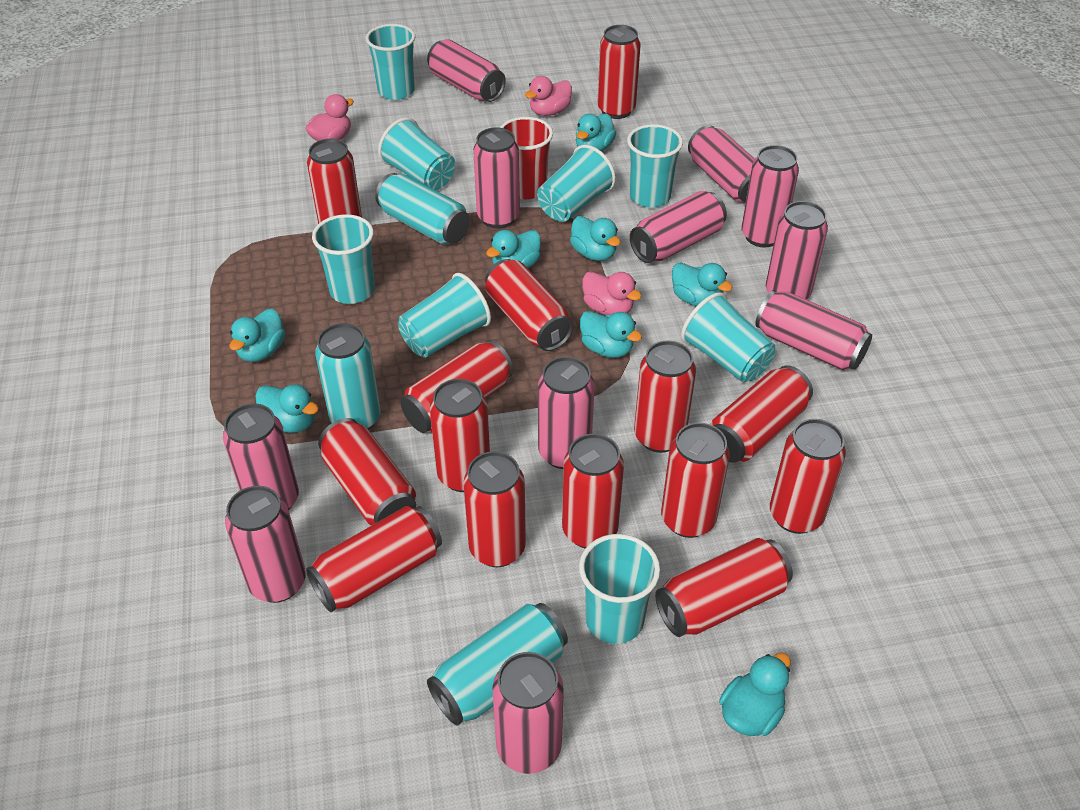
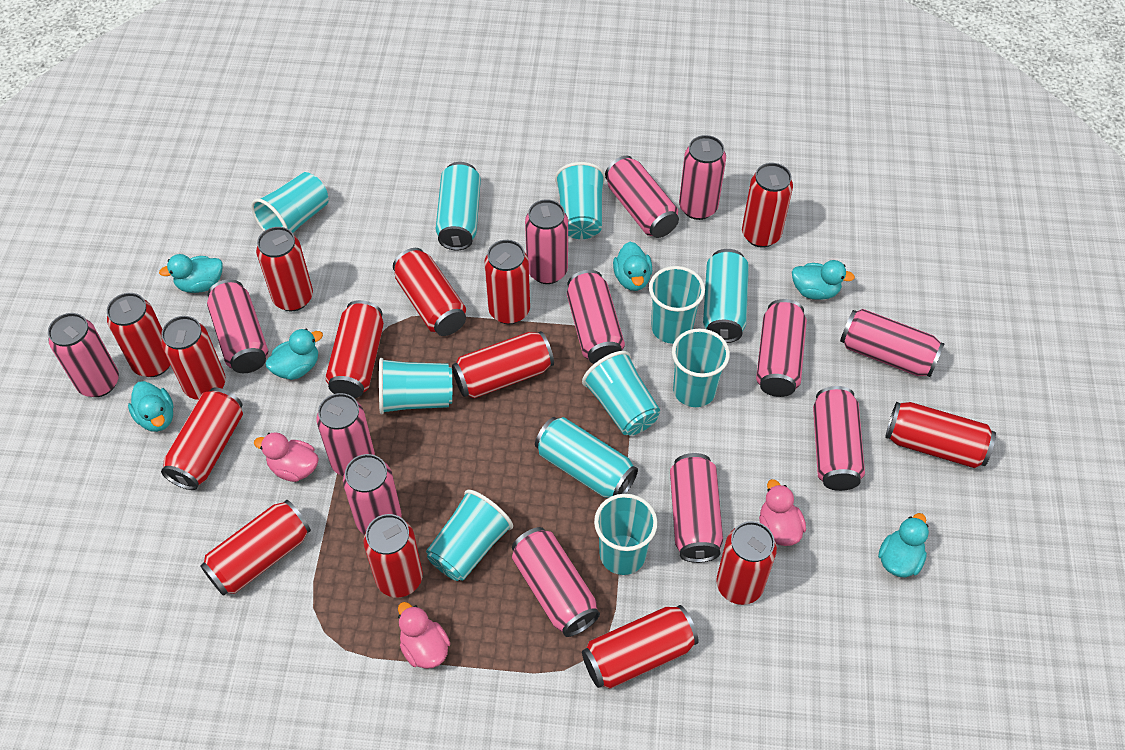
pink can: 11 -> 13
red cup: 1 -> 0
turquoise duck: 8 -> 6

